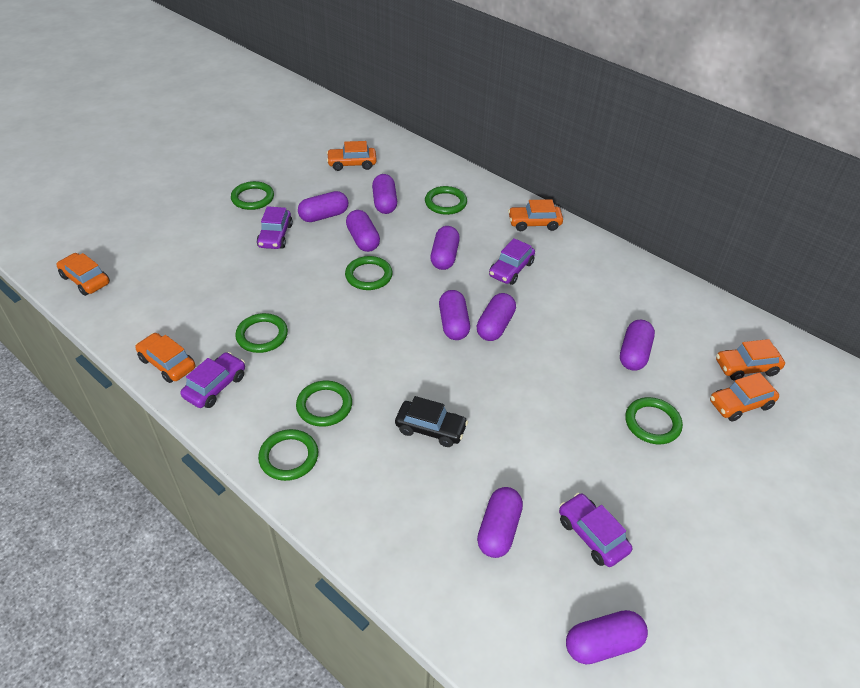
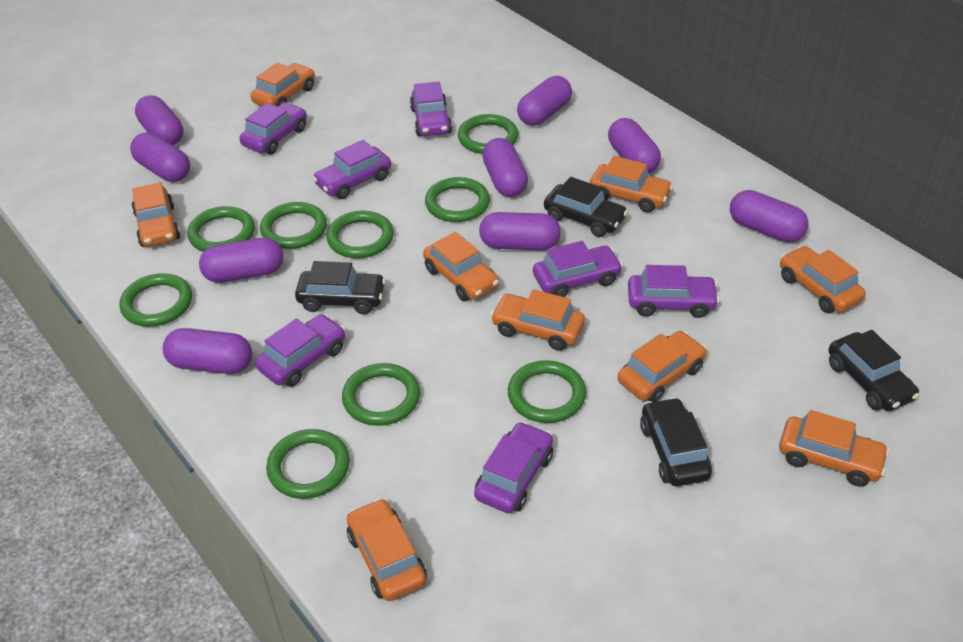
black car: 1 -> 4
green ring: 7 -> 9
orange car: 6 -> 9
purple car: 4 -> 7

